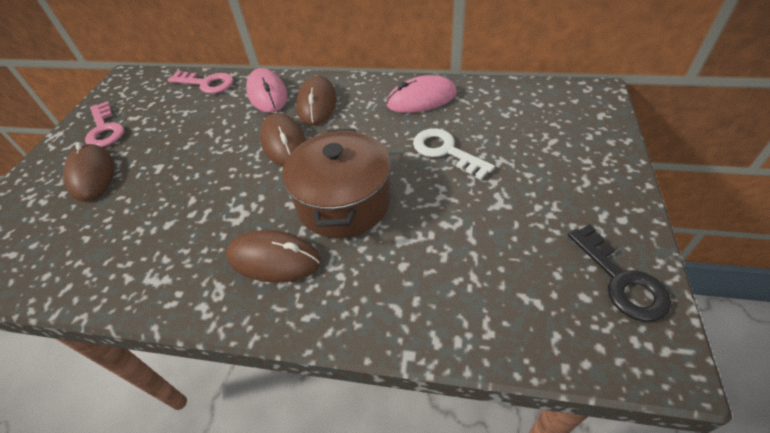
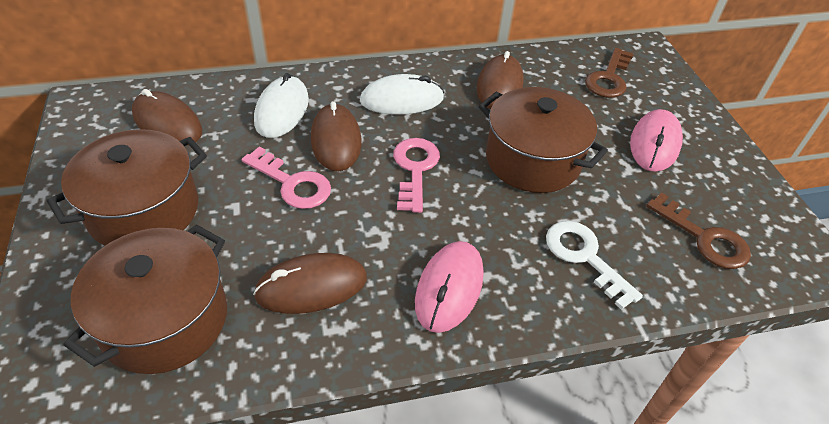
black key: 1 -> 0
brown key: 0 -> 2
brown pot: 1 -> 3
white mouse: 0 -> 2

